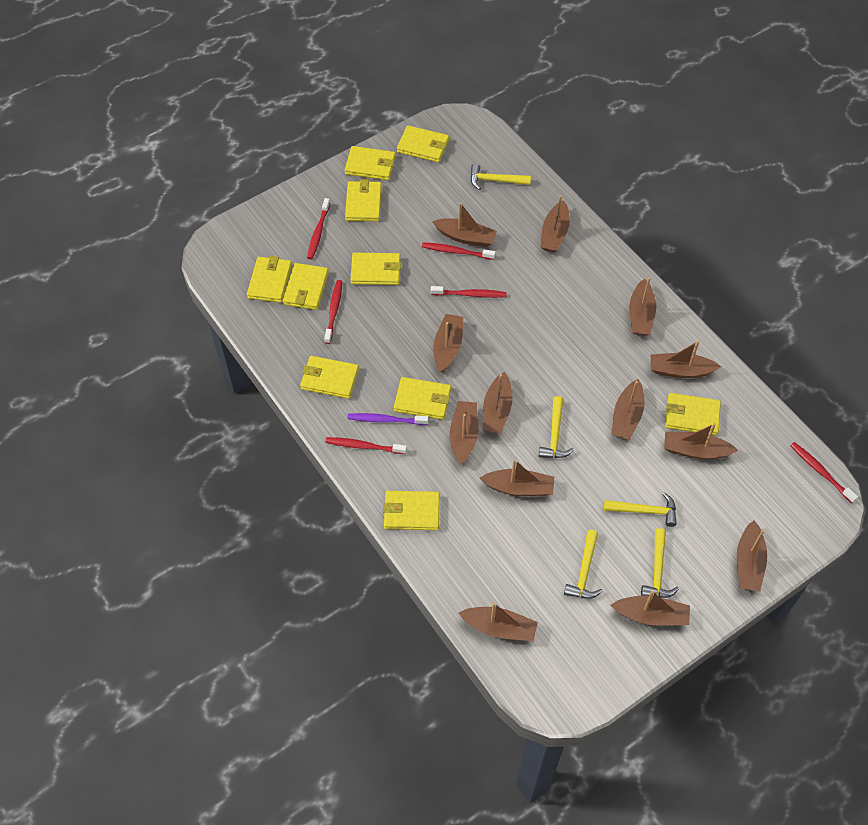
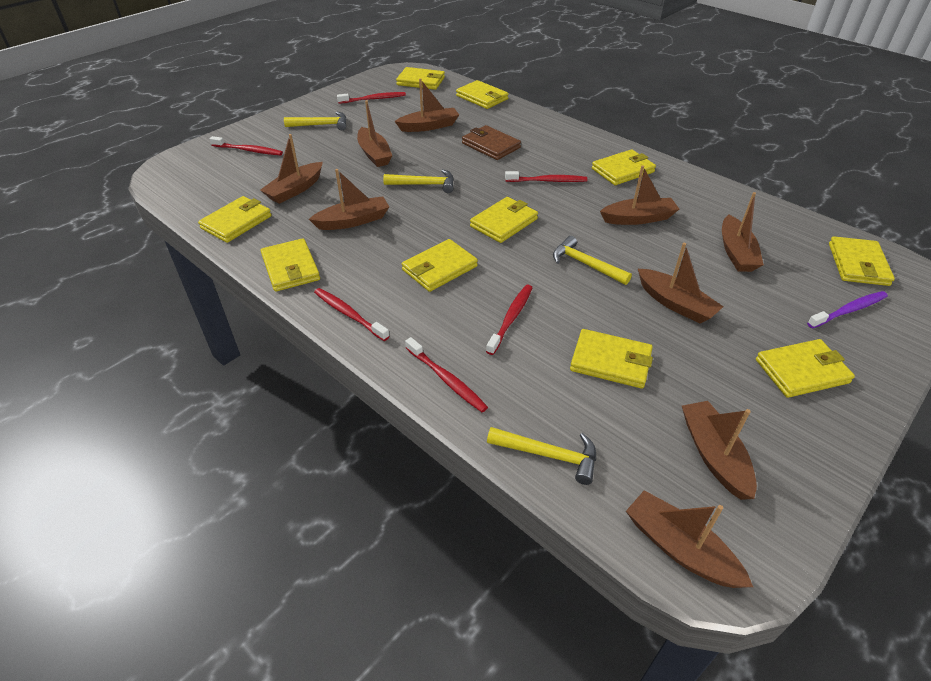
brown boat: 13 -> 9
brown wallet: 0 -> 1
yellow hammer: 5 -> 4

